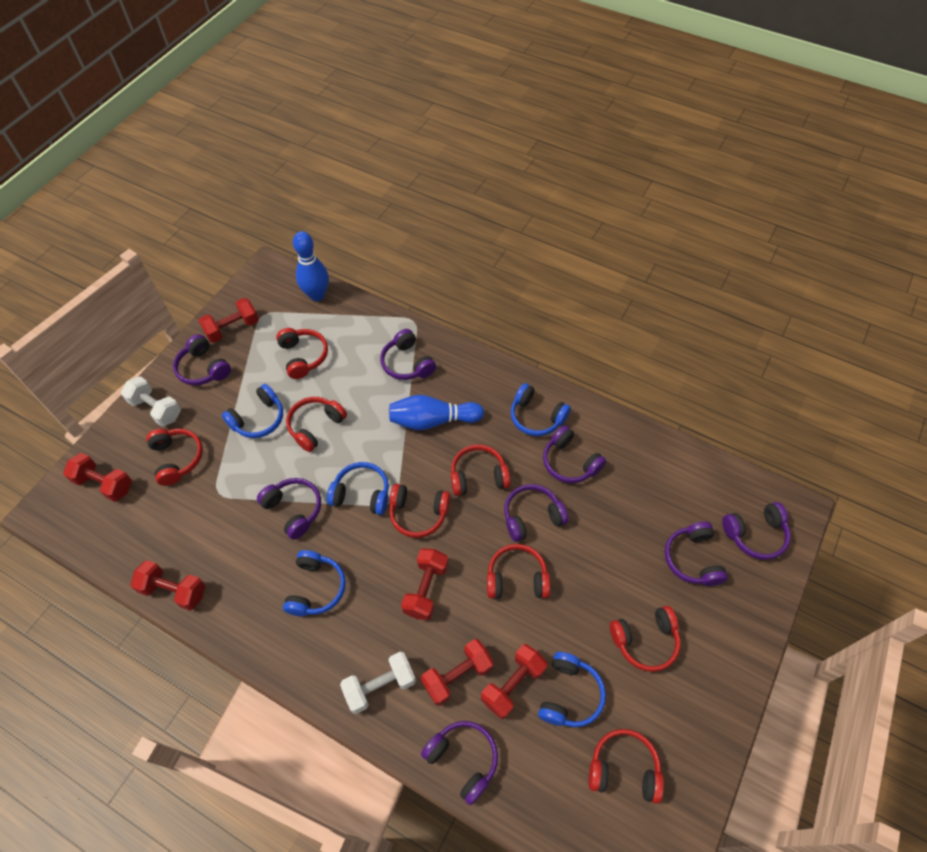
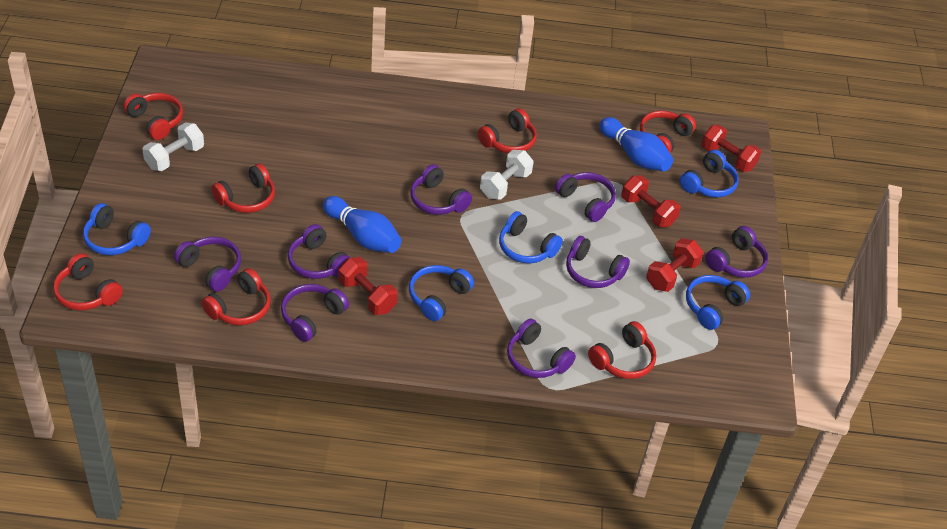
red dumbbell: 6 -> 4
red headphones: 8 -> 7

